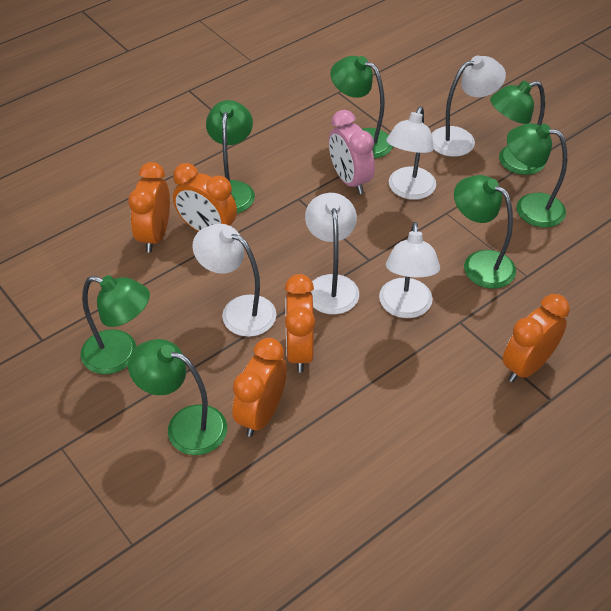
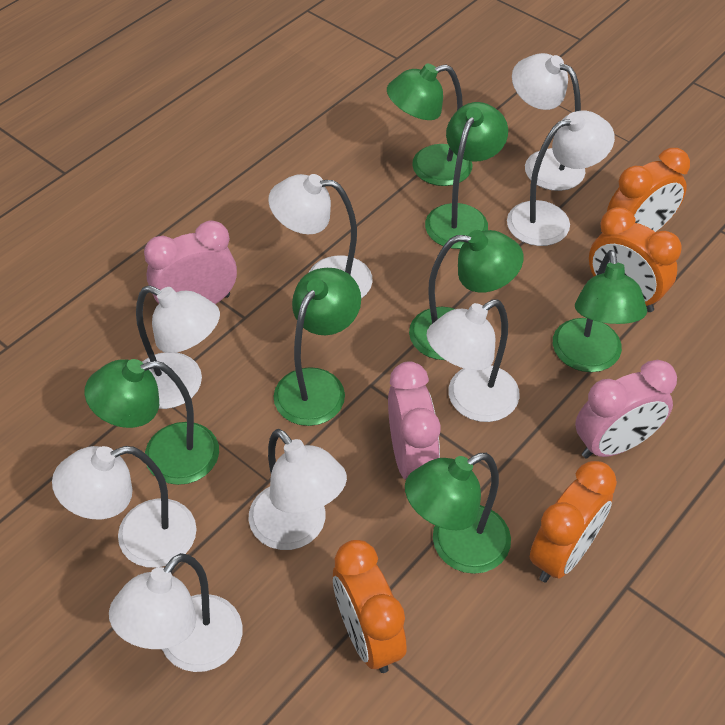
orange clock: 5 -> 4
pink clock: 1 -> 3
white lamp: 5 -> 8

